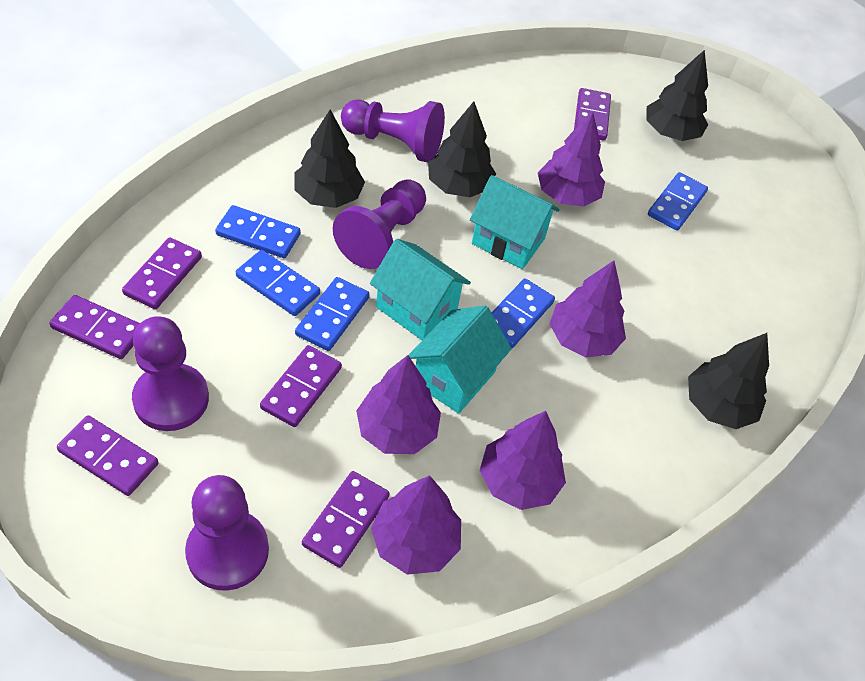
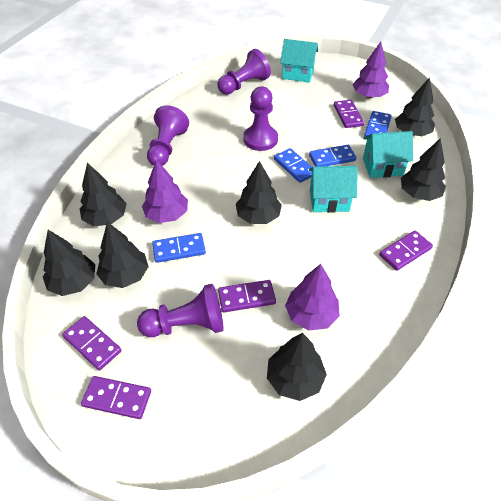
black tree: 4 -> 7
blue domino: 5 -> 4
purple domino: 6 -> 5
purple tree: 5 -> 3

